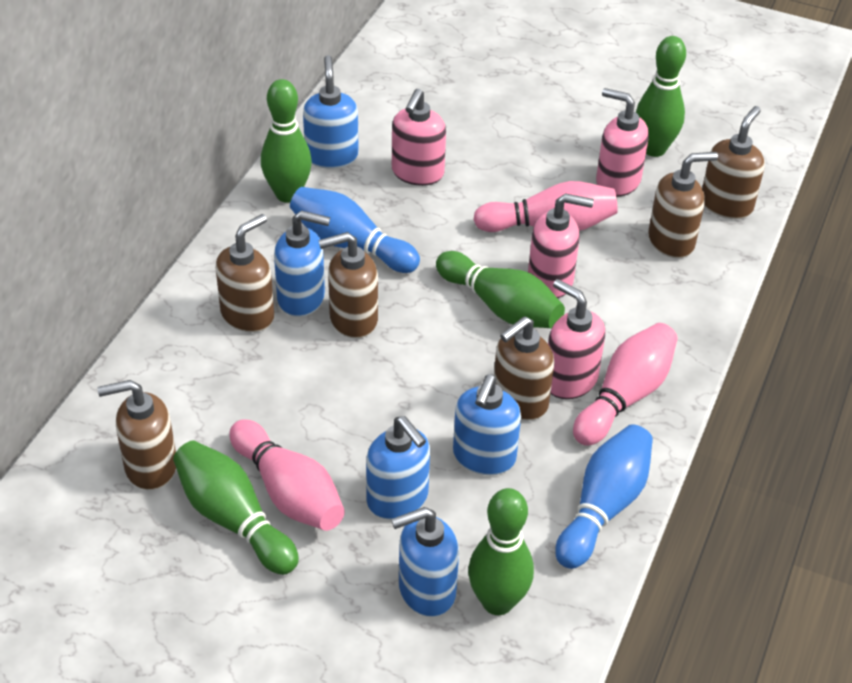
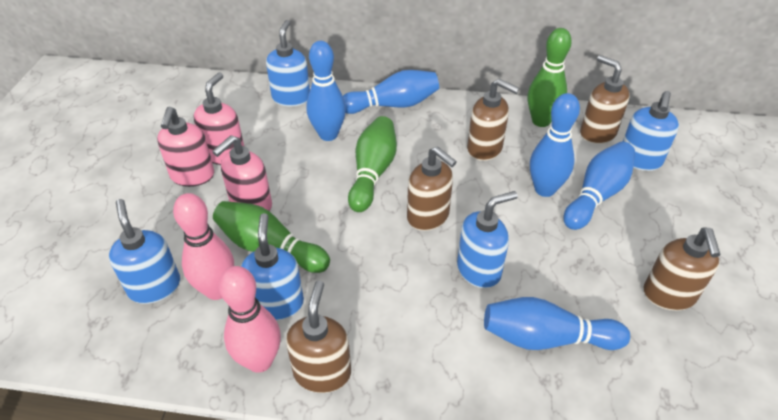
blue bowling pin: 2 -> 5
brown soap dispenser: 6 -> 5
green bowling pin: 5 -> 3
pink bowling pin: 3 -> 2
pink soap dispenser: 4 -> 3

